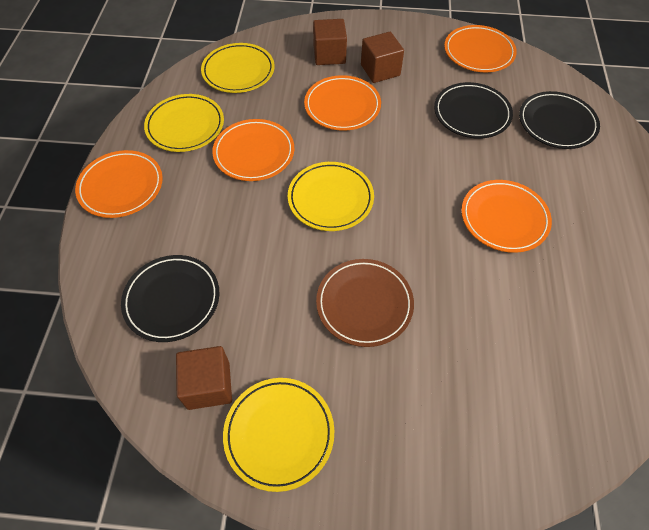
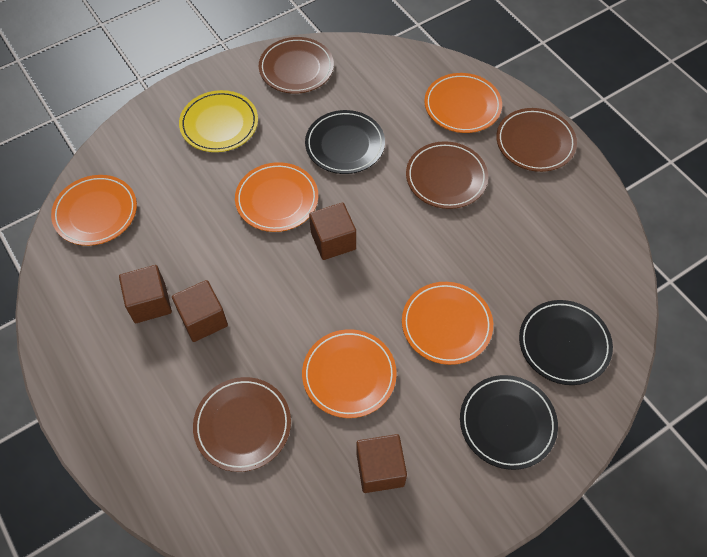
brown cube: 3 -> 4
brown plate: 1 -> 4
yellow plate: 4 -> 1

